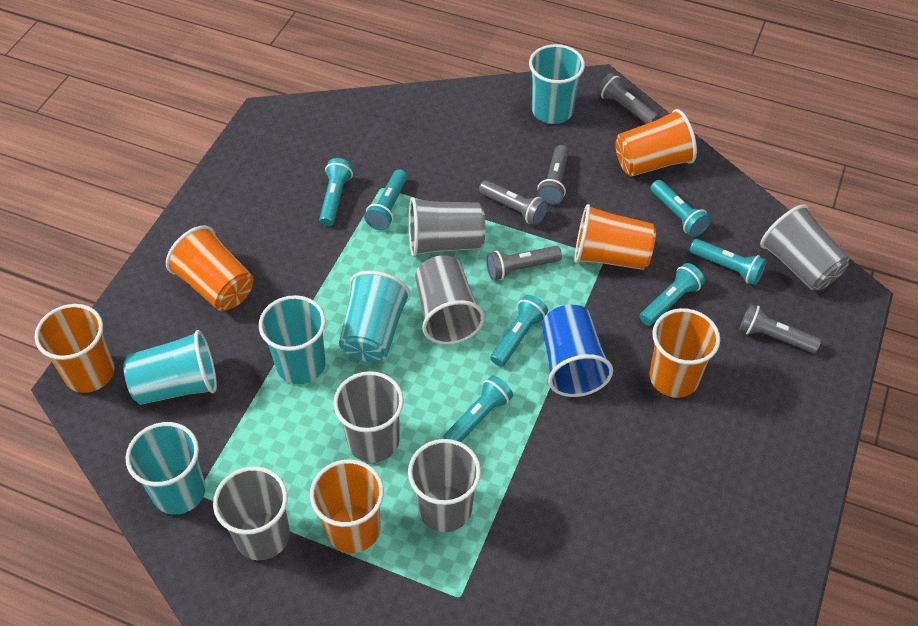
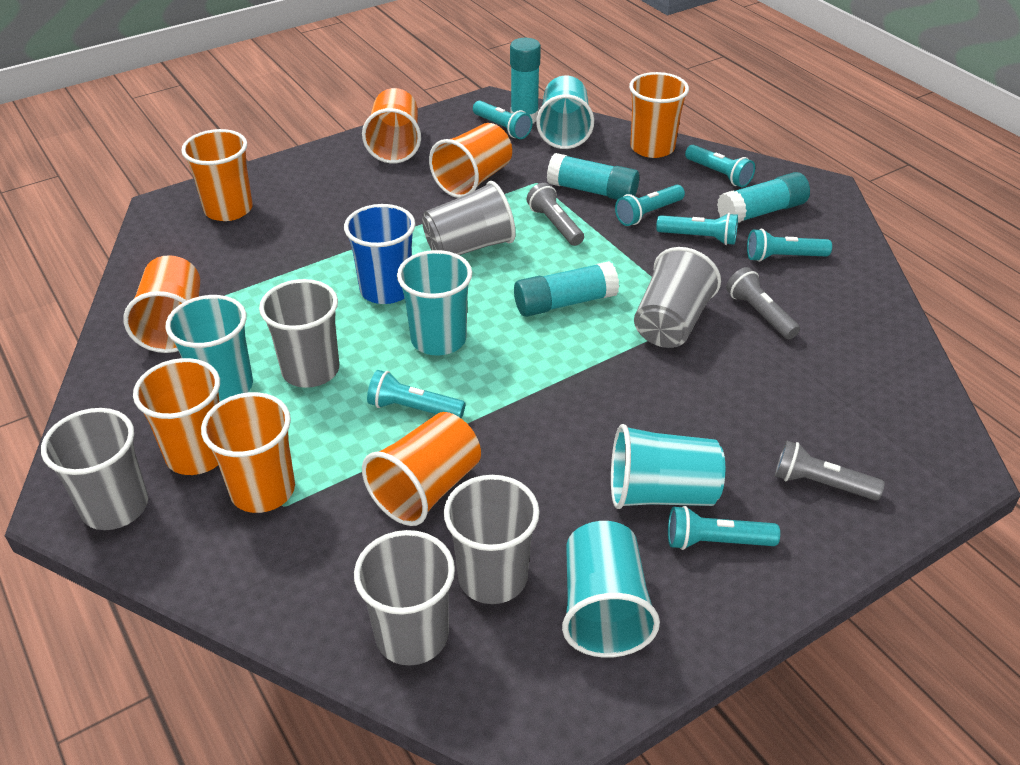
grey flashlight: 5 -> 3
orange cup: 6 -> 8
turquoise glue stick: 0 -> 4

